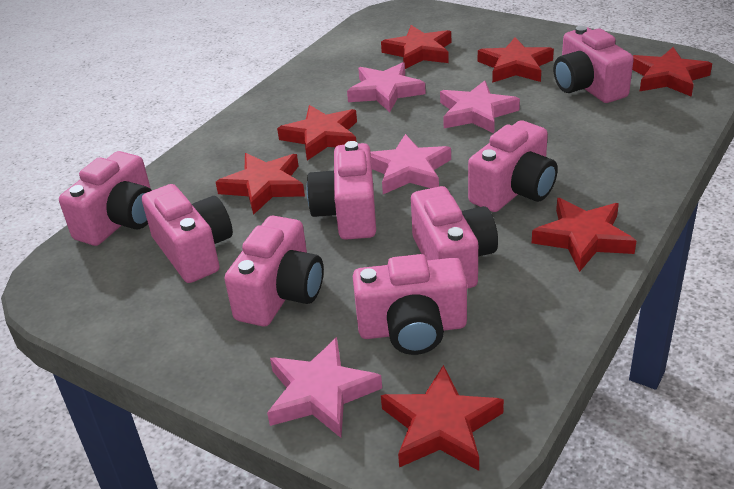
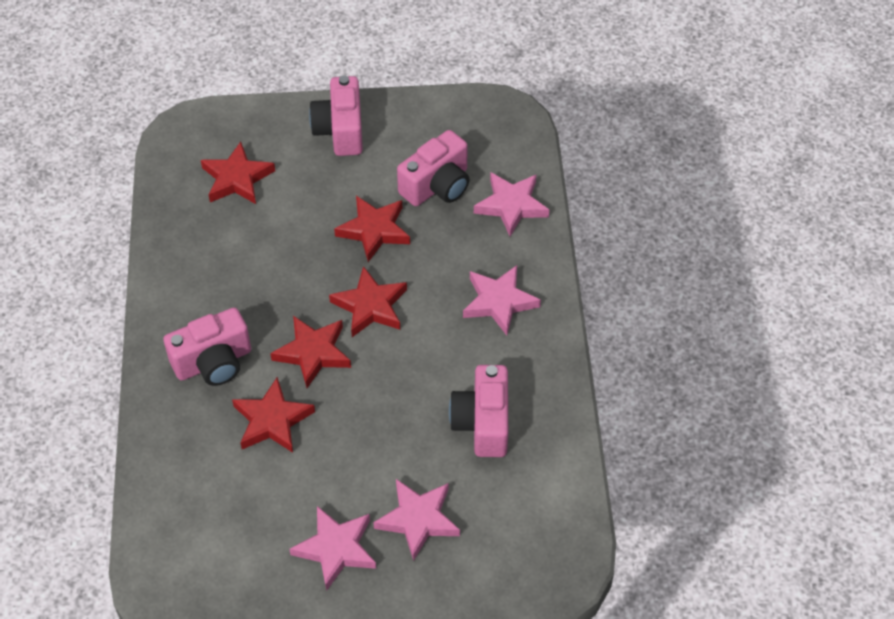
pink camera: 8 -> 4
red star: 7 -> 5

